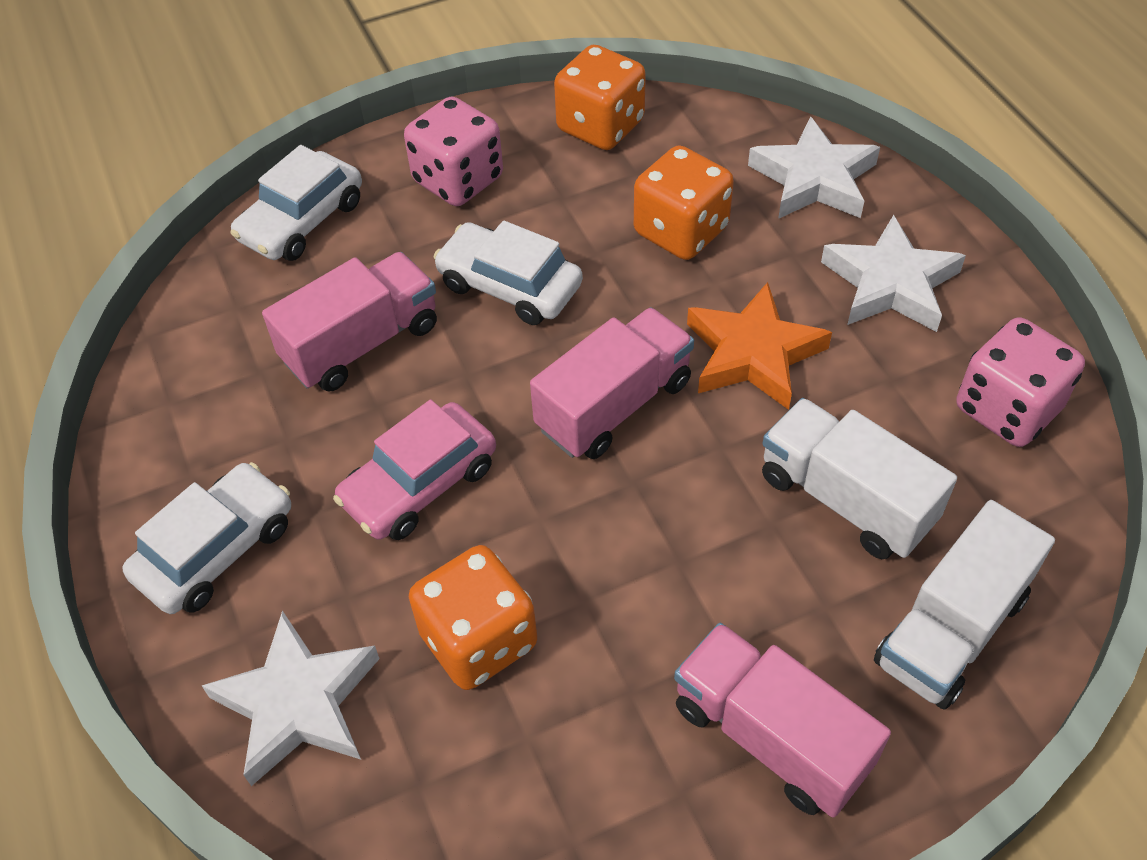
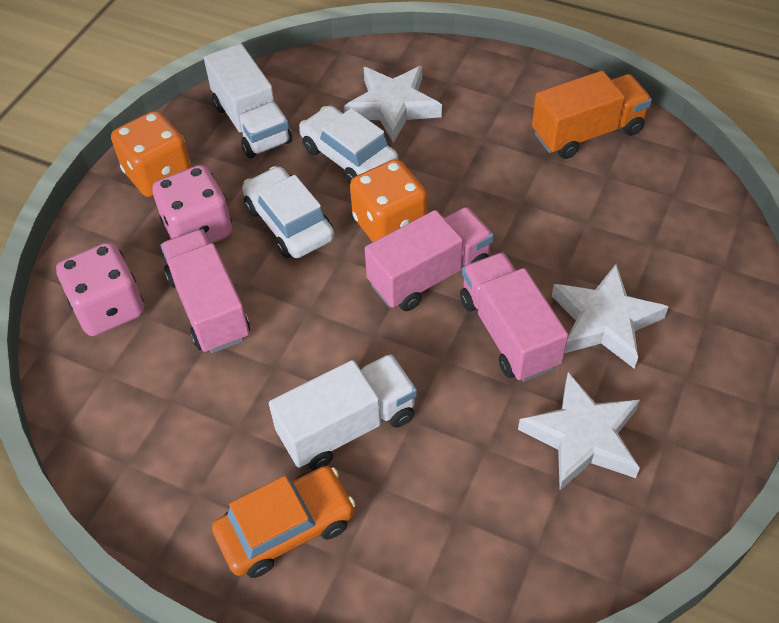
orange car: 0 -> 1
orange dice: 3 -> 2
orange star: 1 -> 0
orange truck: 0 -> 1
pink car: 1 -> 0
white car: 3 -> 2

